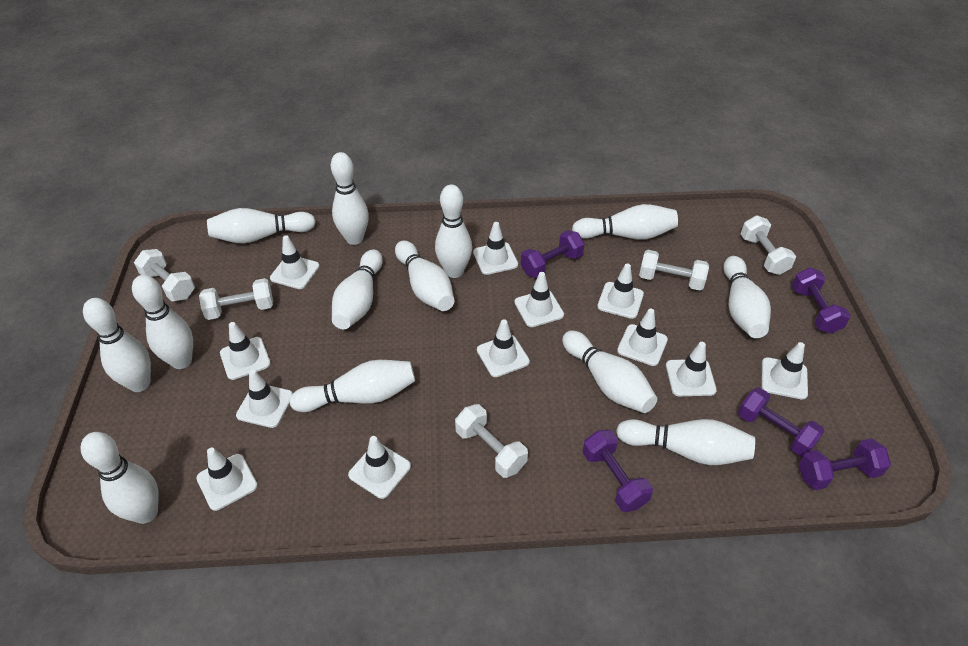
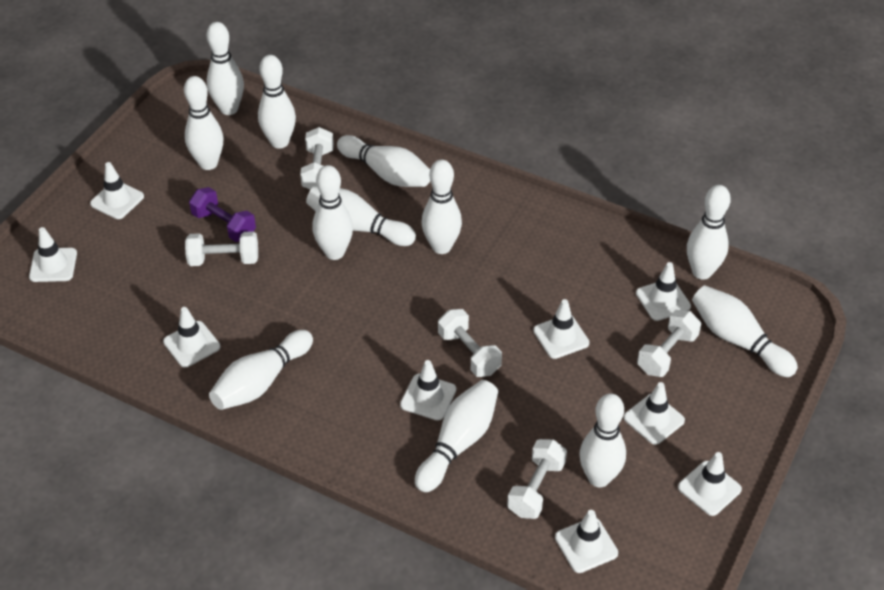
purple dumbbell: 5 -> 1
white bowling pin: 13 -> 12
white traffic cone: 12 -> 9

